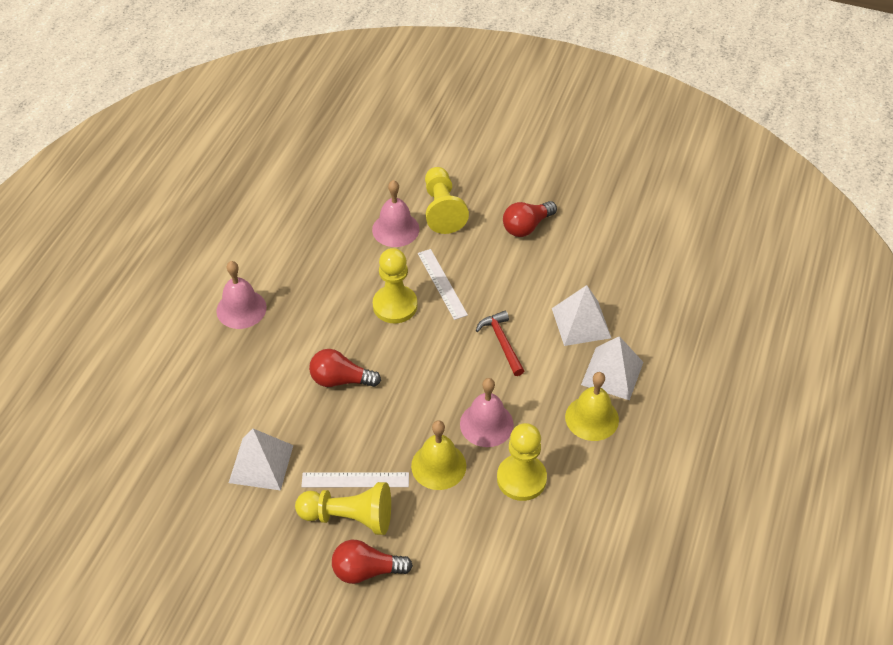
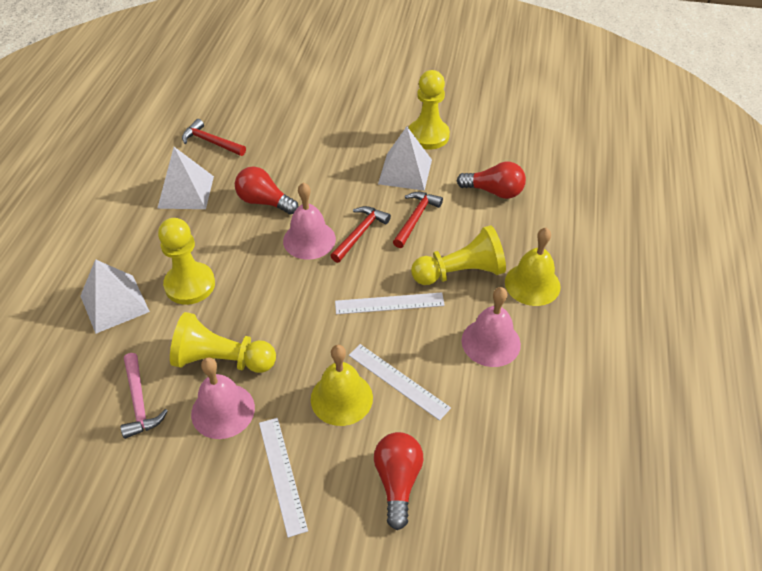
pink hammer: 0 -> 1
red hammer: 1 -> 3
white ruler: 2 -> 3

